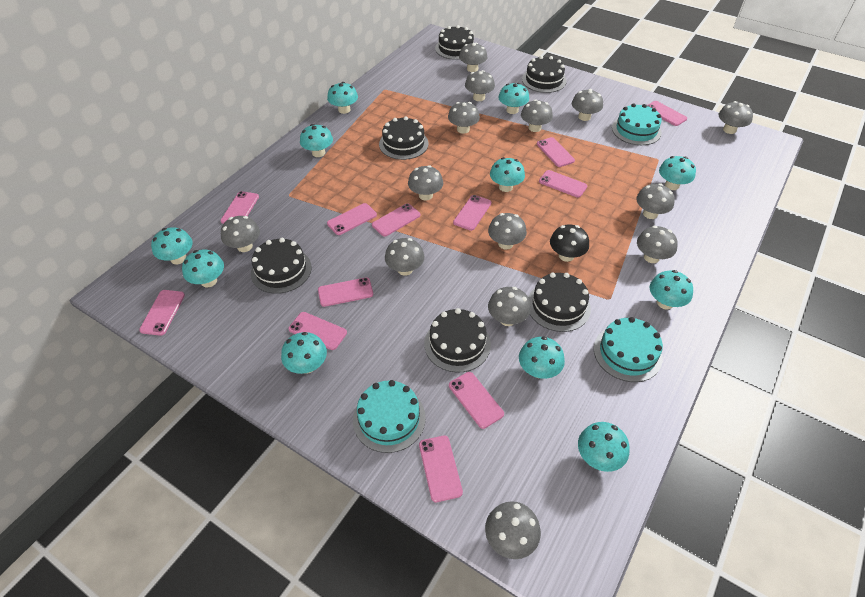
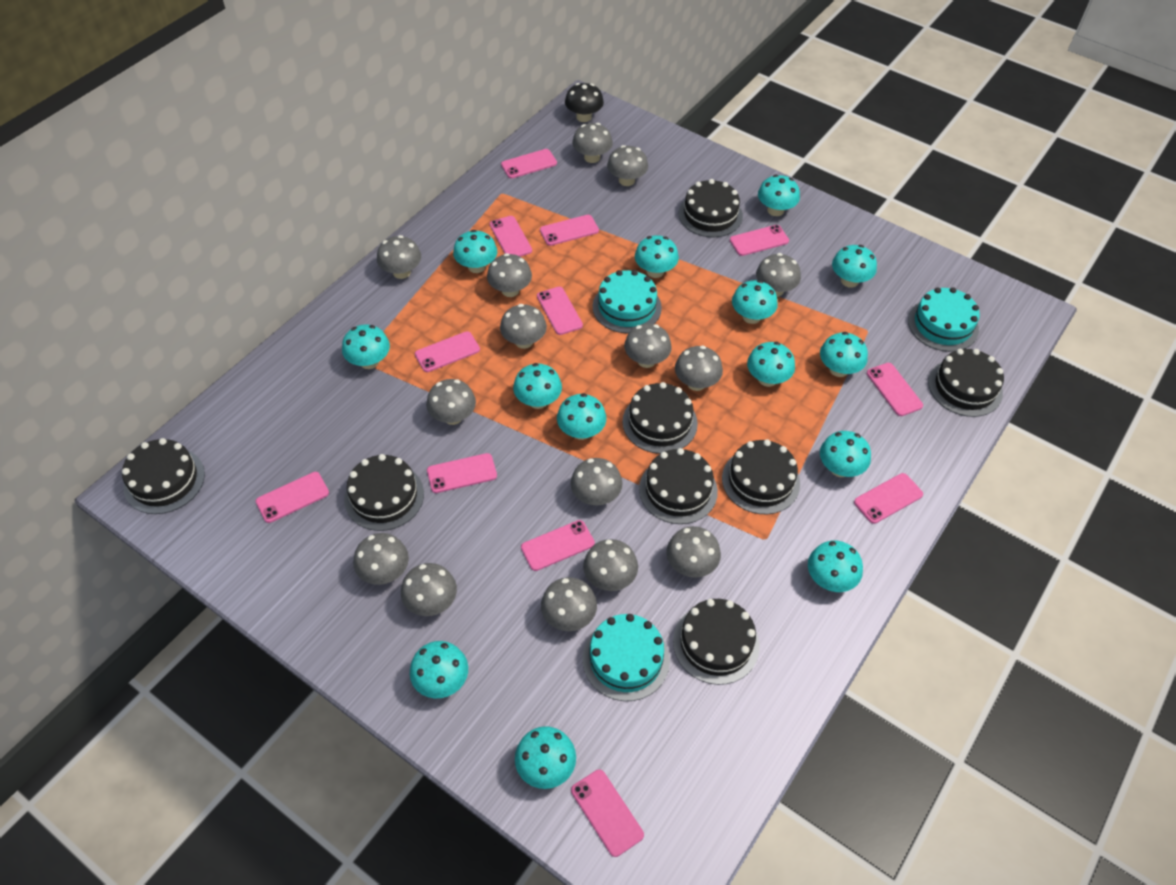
black cake: 6 -> 8
grey mushroom: 14 -> 15
turquoise mushroom: 11 -> 14

